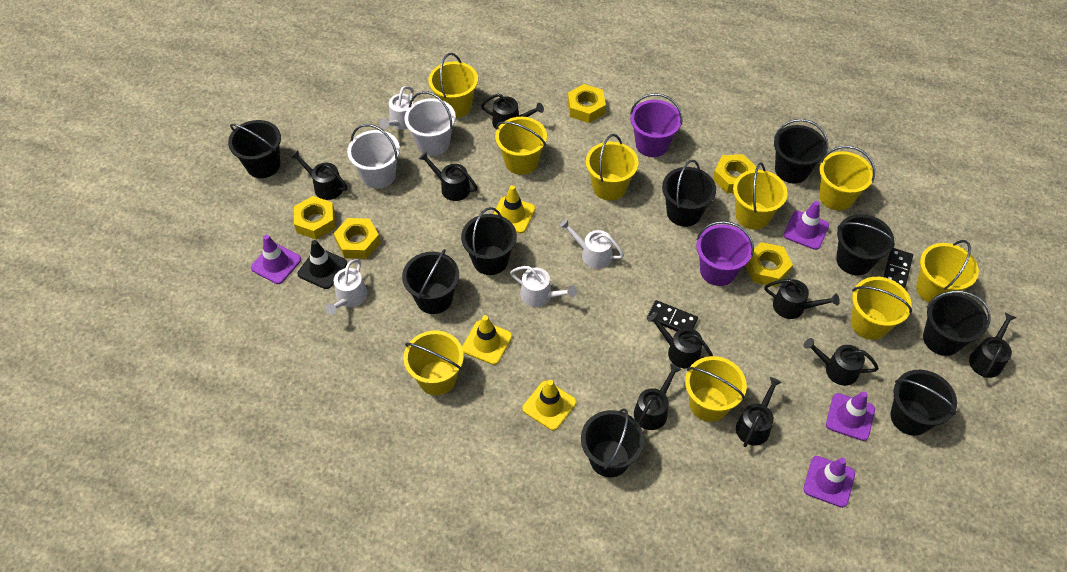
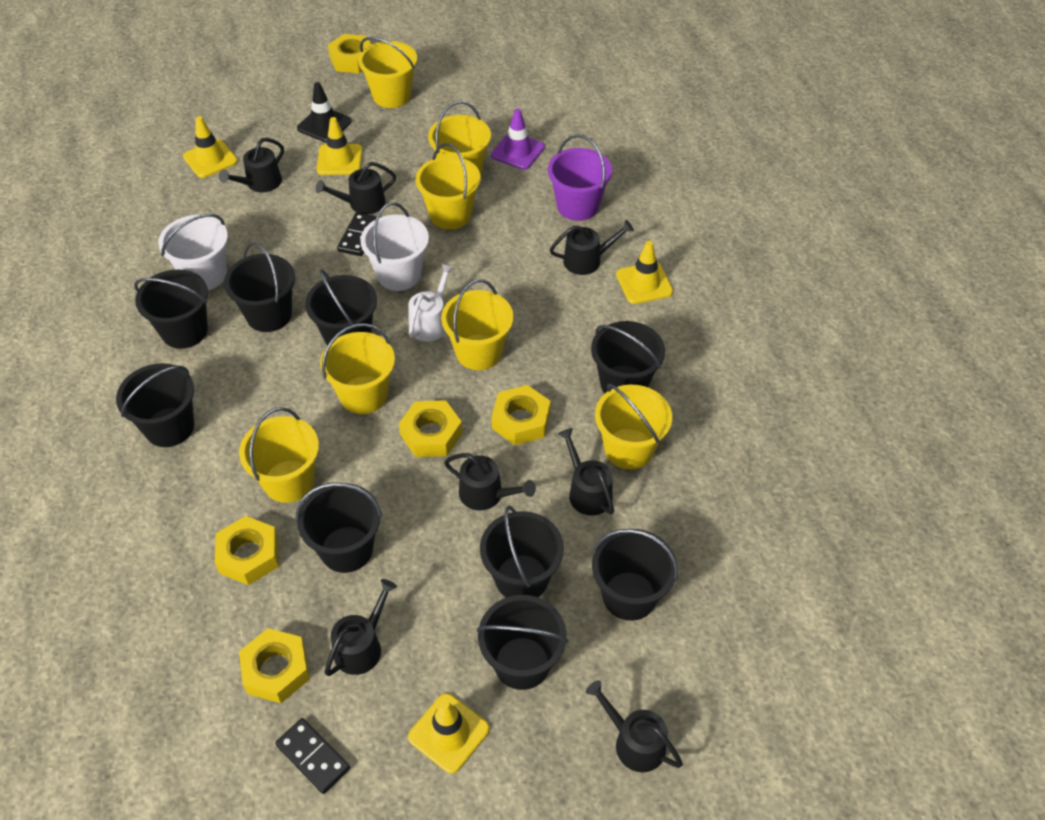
black watering can: 9 -> 7
purple bucket: 2 -> 1
purple traffic cone: 4 -> 1
white watering can: 4 -> 1
yellow bucket: 9 -> 7
yellow traffic cone: 3 -> 4

